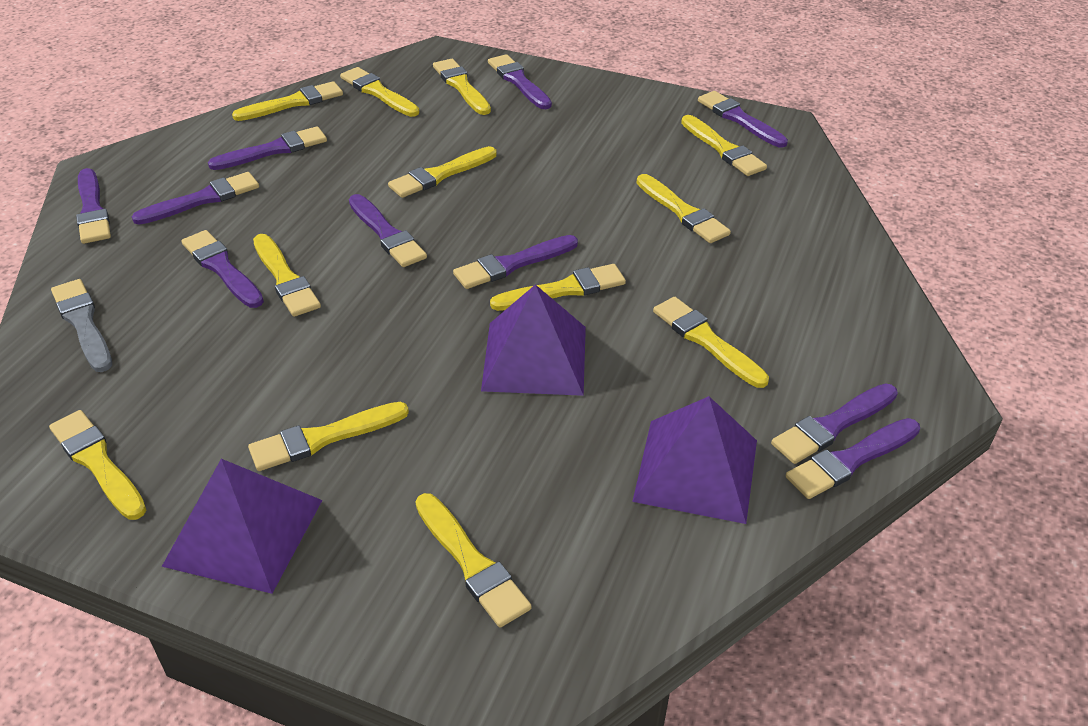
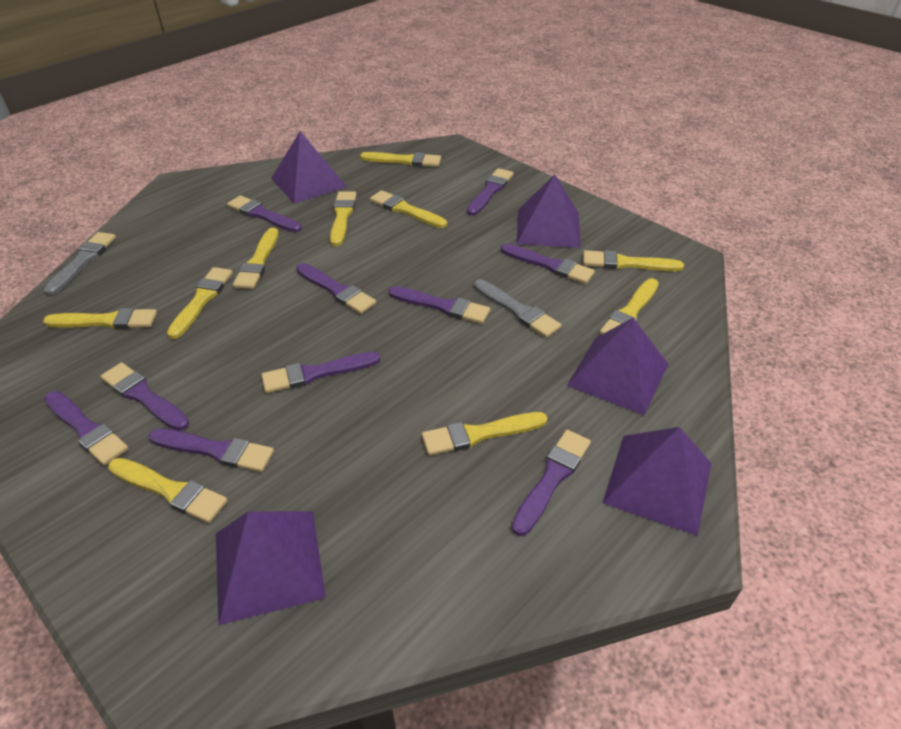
grey brush: 1 -> 2
purple pyramid: 3 -> 5
yellow brush: 12 -> 10

